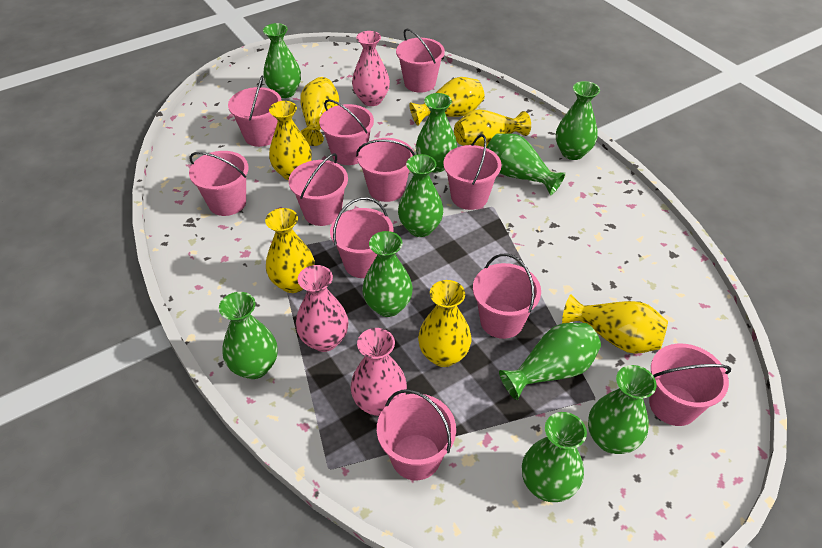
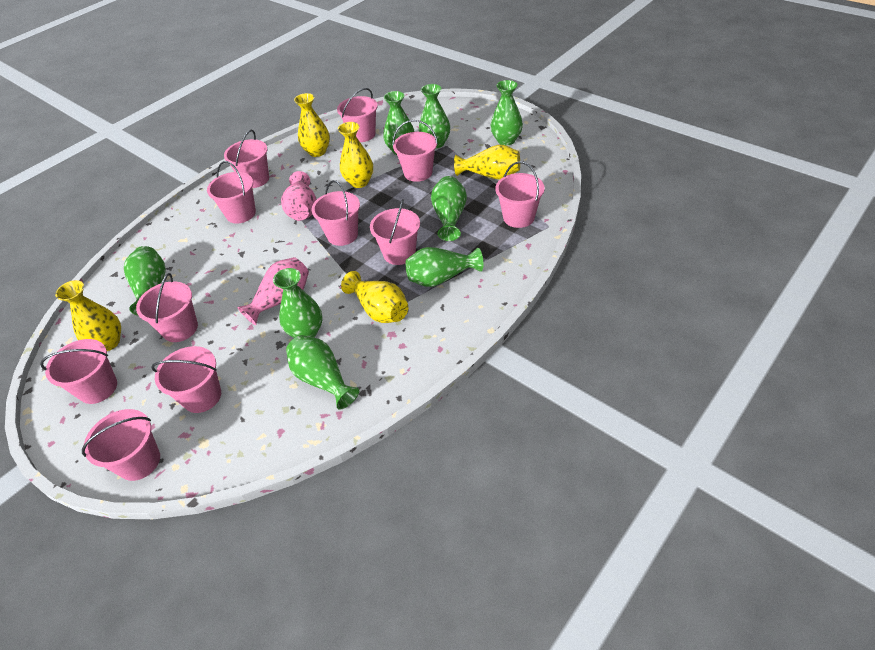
green vase: 10 -> 8
pink vase: 3 -> 2
yellow vase: 7 -> 5

